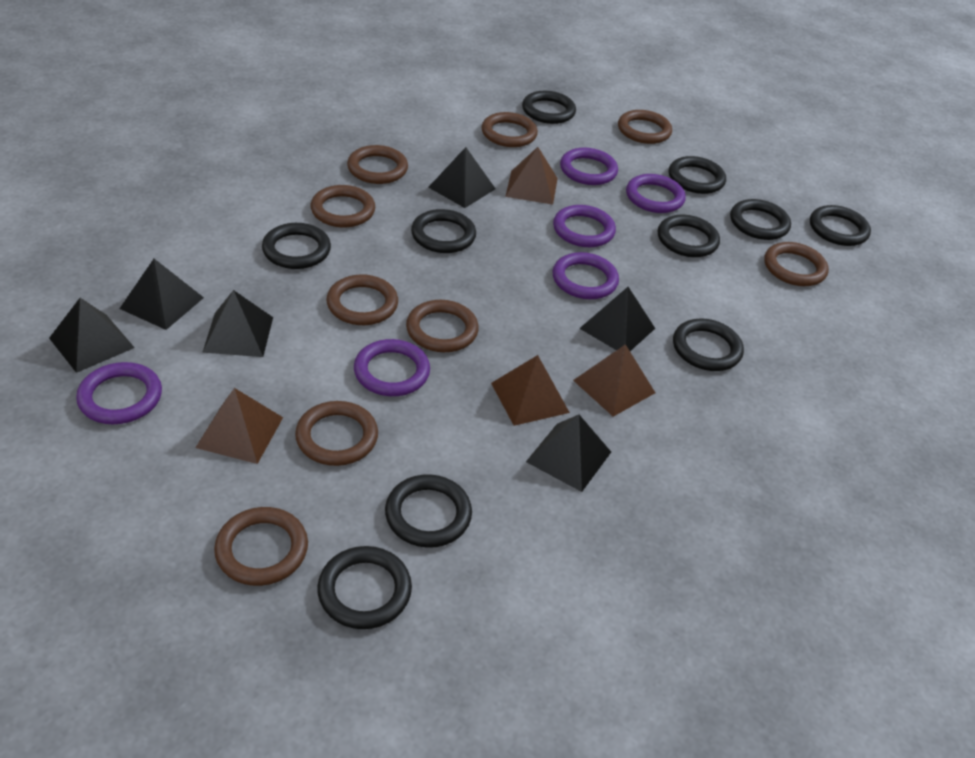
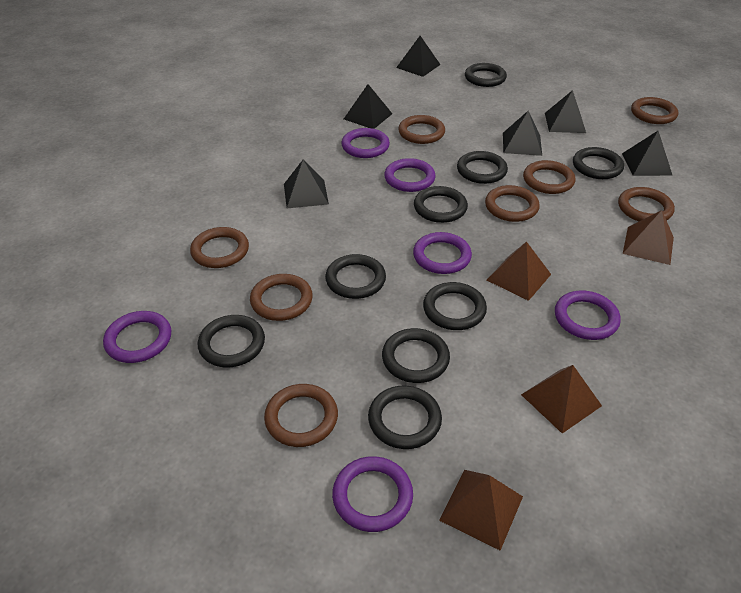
black ring: 10 -> 9
brown ring: 9 -> 8

